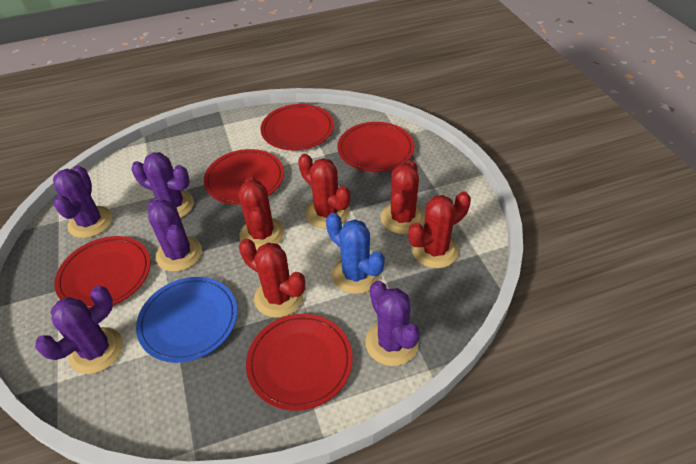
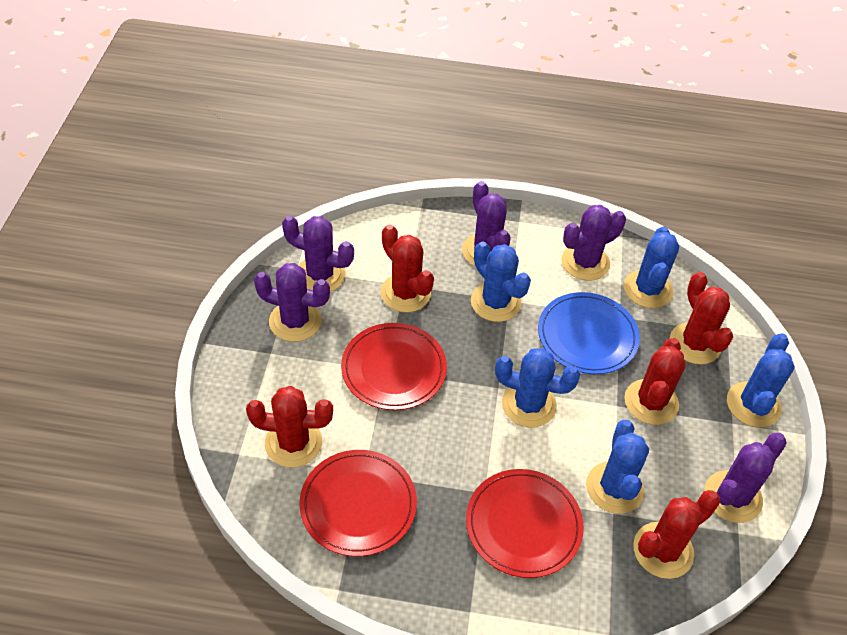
blue cactus: 1 -> 5
red plate: 5 -> 3

